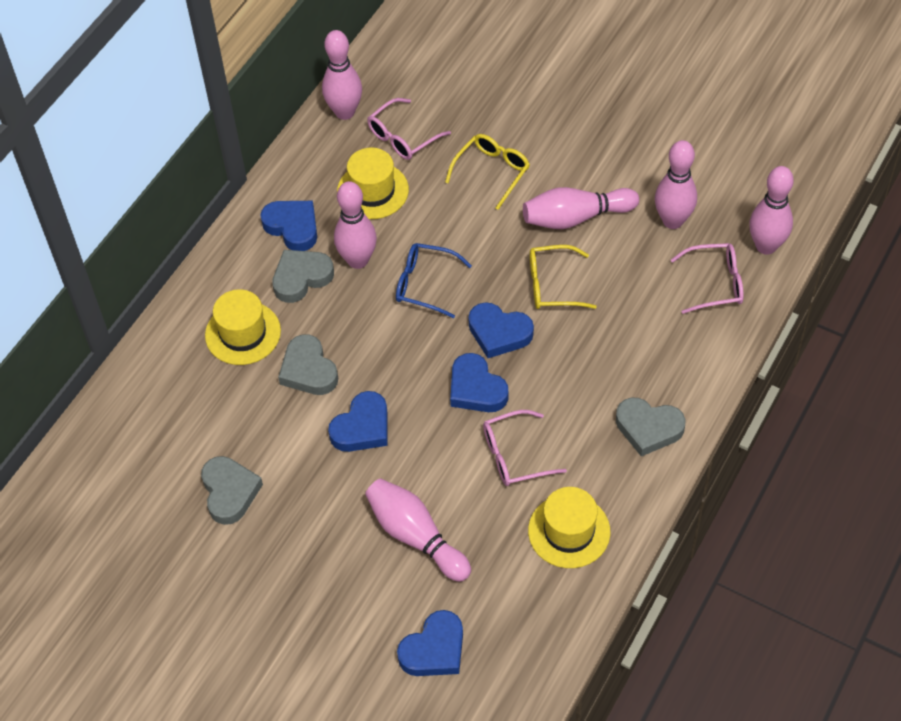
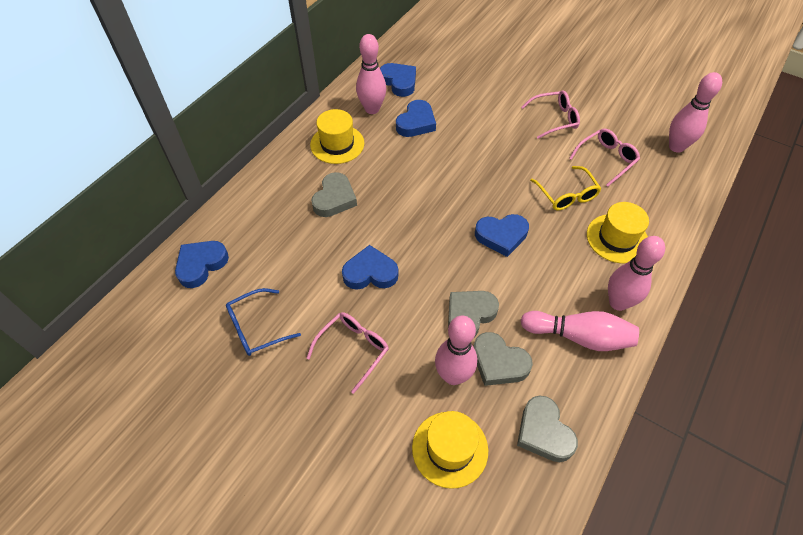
pink bowling pin: 6 -> 5
yellow glasses: 2 -> 1

